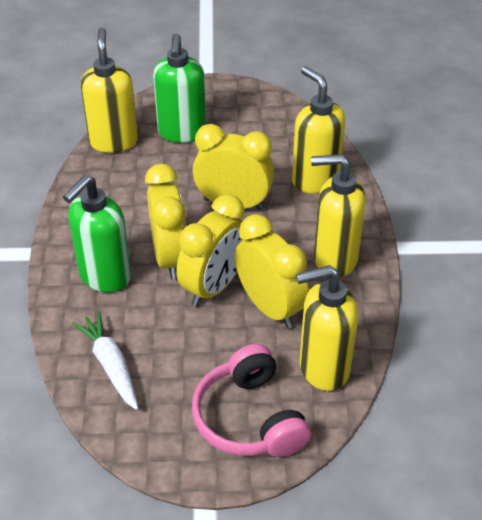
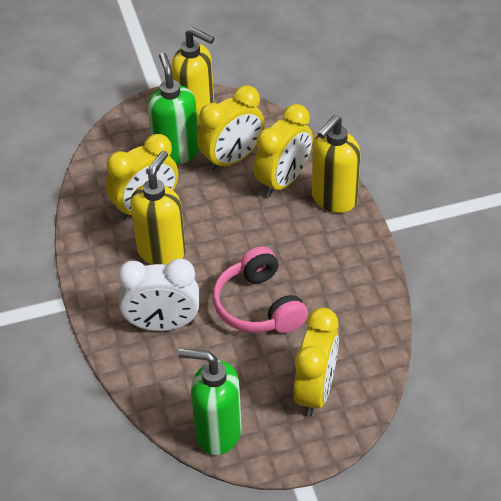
white carrot: 1 -> 0
white clock: 0 -> 1
yellow soap dispenser: 4 -> 3

